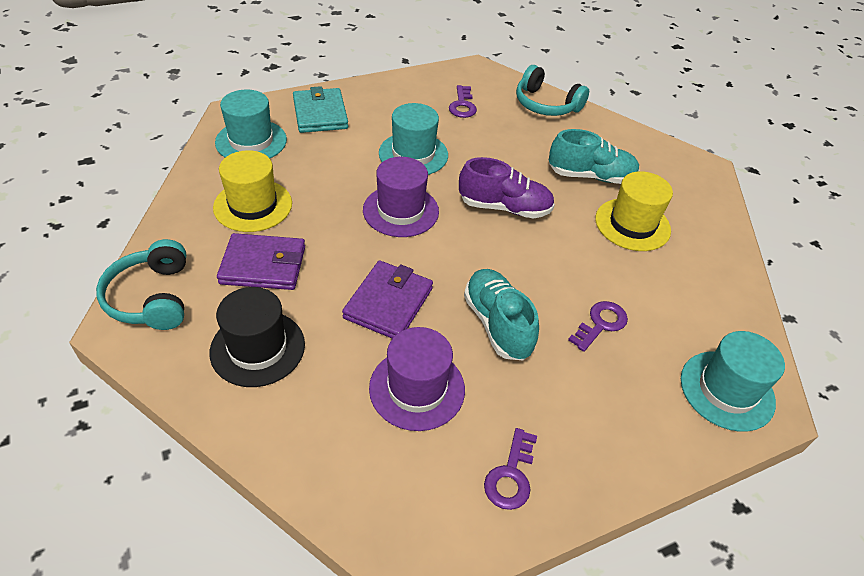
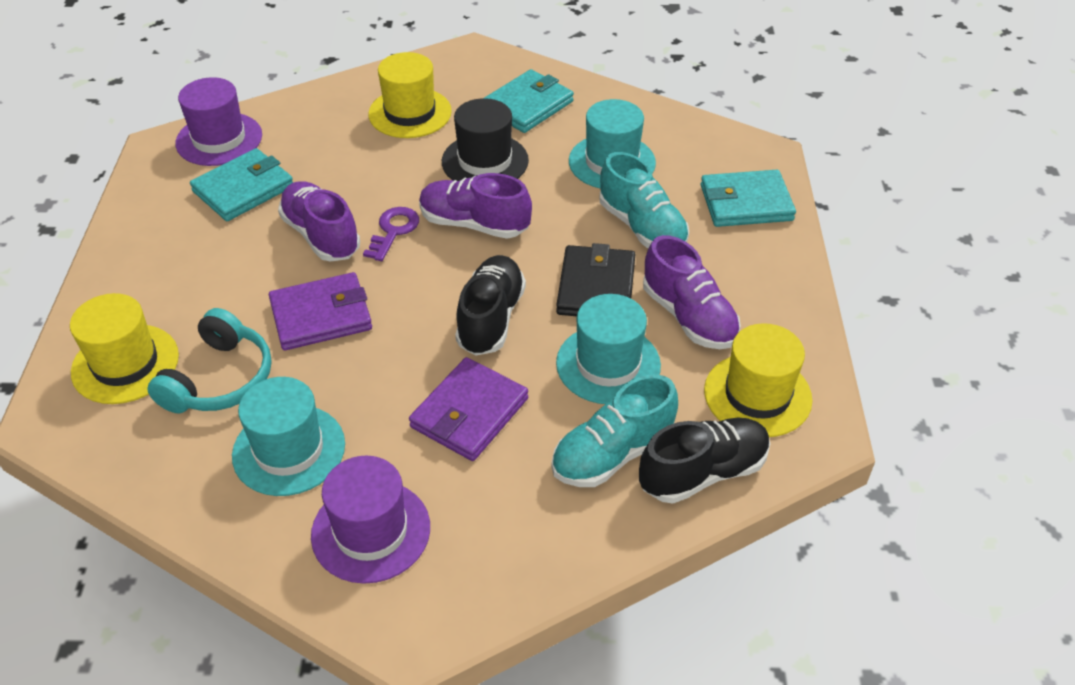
black shoe: 0 -> 2
black wallet: 0 -> 1
purple key: 3 -> 1
purple shoe: 1 -> 3
turquoise headphones: 2 -> 1
turquoise wallet: 1 -> 3
yellow hat: 2 -> 3

